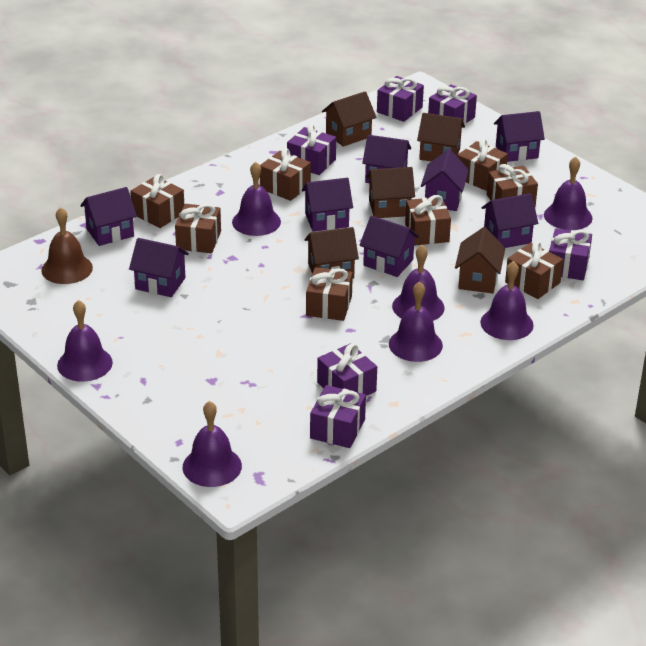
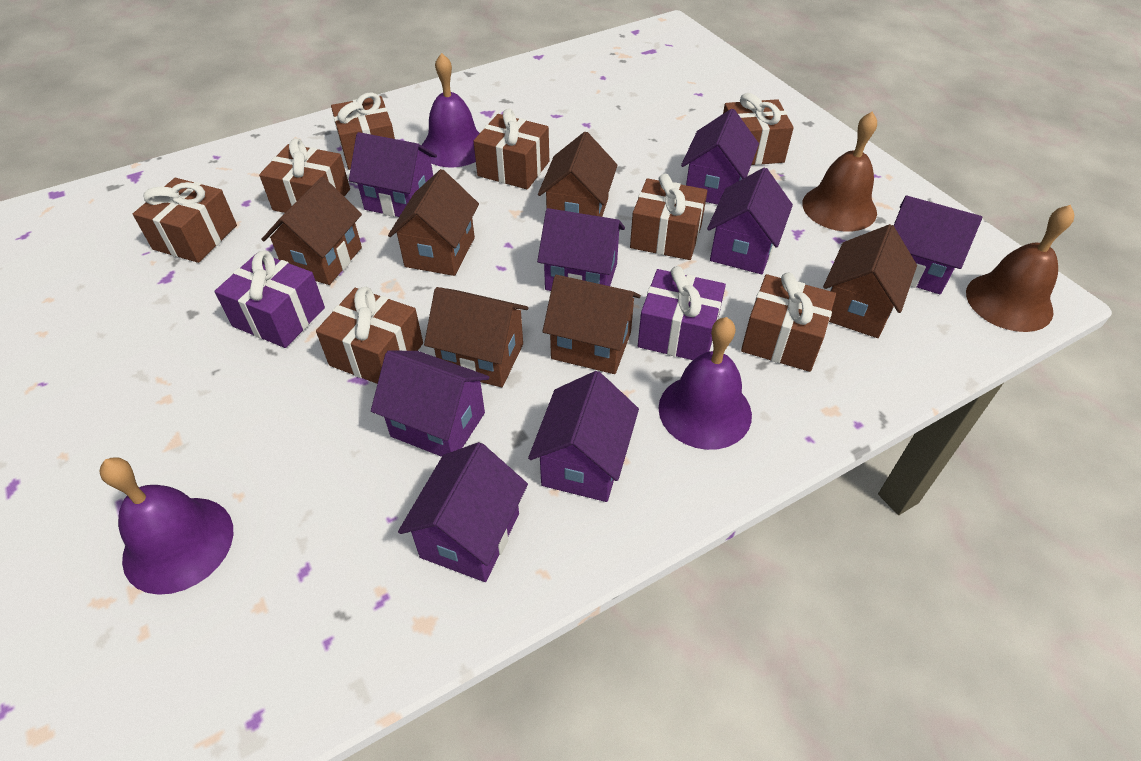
brown bell: 1 -> 2
brown house: 5 -> 6
purple bell: 7 -> 3
purple gift: 6 -> 2

